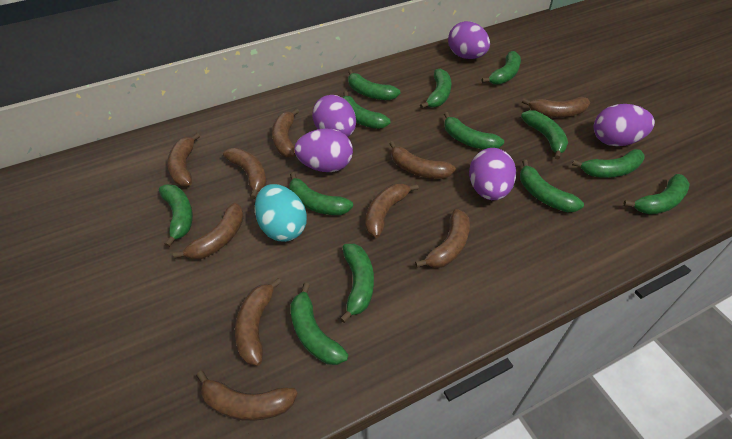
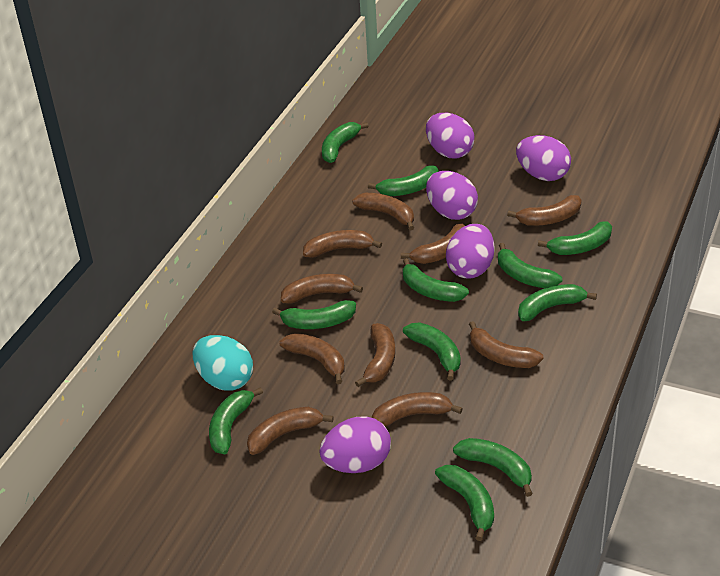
green banana: 13 -> 11

